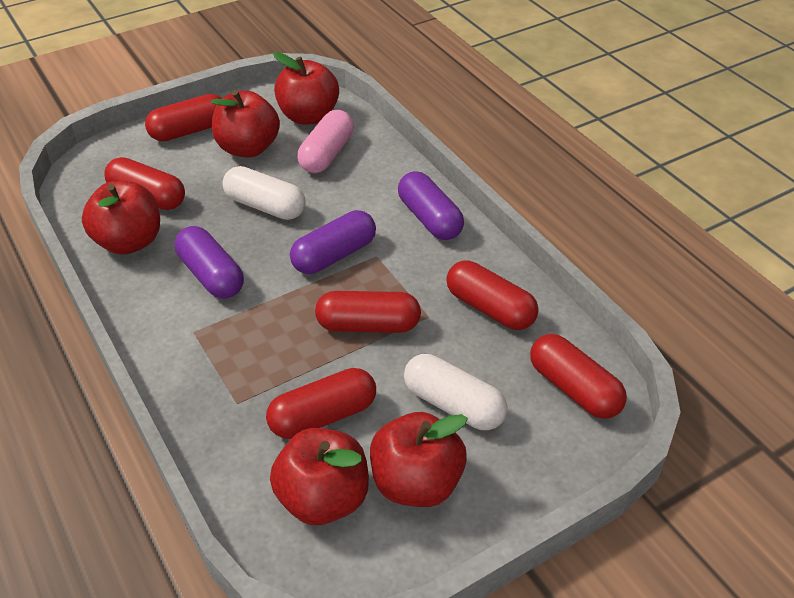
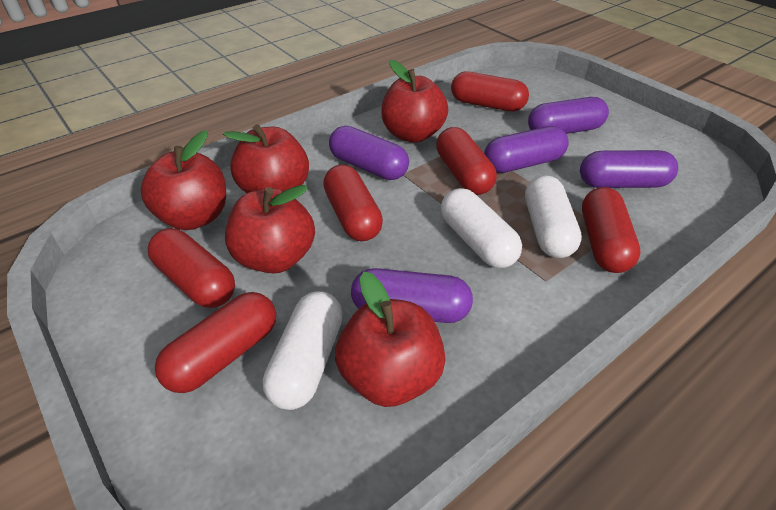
pink capsule: 1 -> 0
purple capsule: 3 -> 5
white capsule: 2 -> 3

